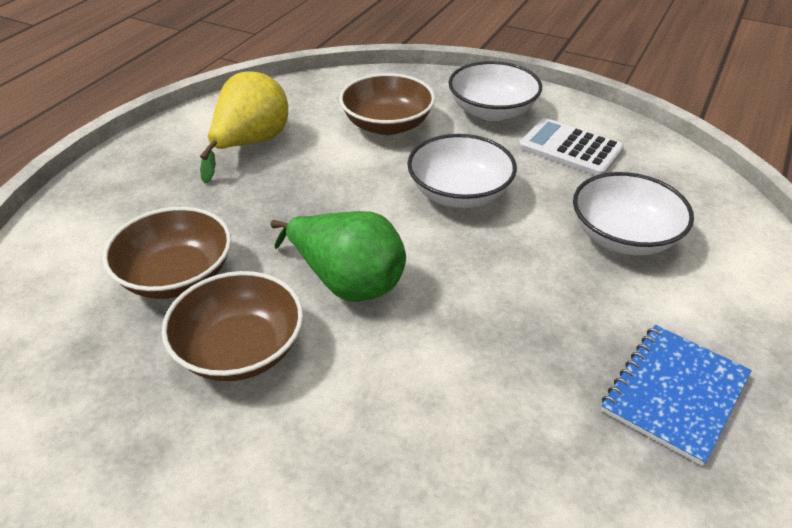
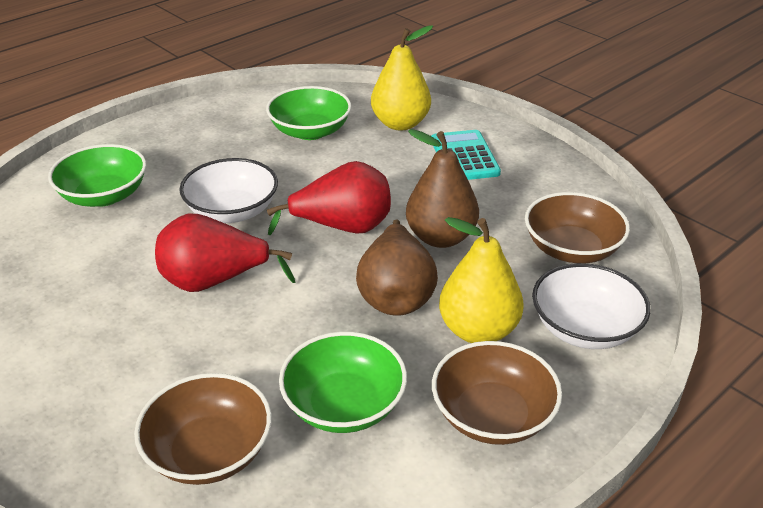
blue notebook: 1 -> 0
brown pear: 0 -> 2
green bowl: 0 -> 3
green pear: 1 -> 0
red pear: 0 -> 2
turquoise calculator: 0 -> 1
white bowl: 3 -> 2
white calculator: 1 -> 0
yellow pear: 1 -> 2

